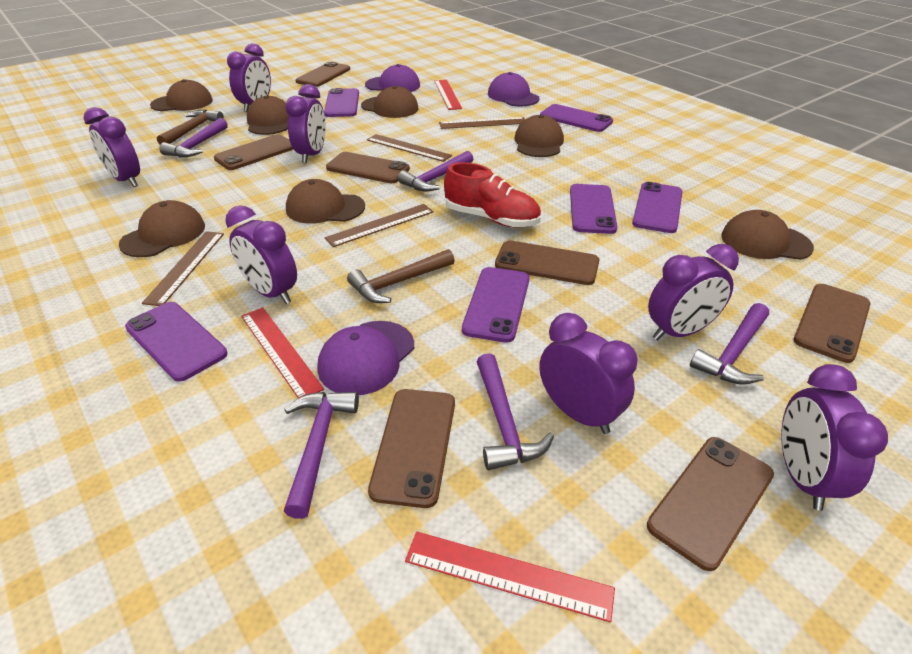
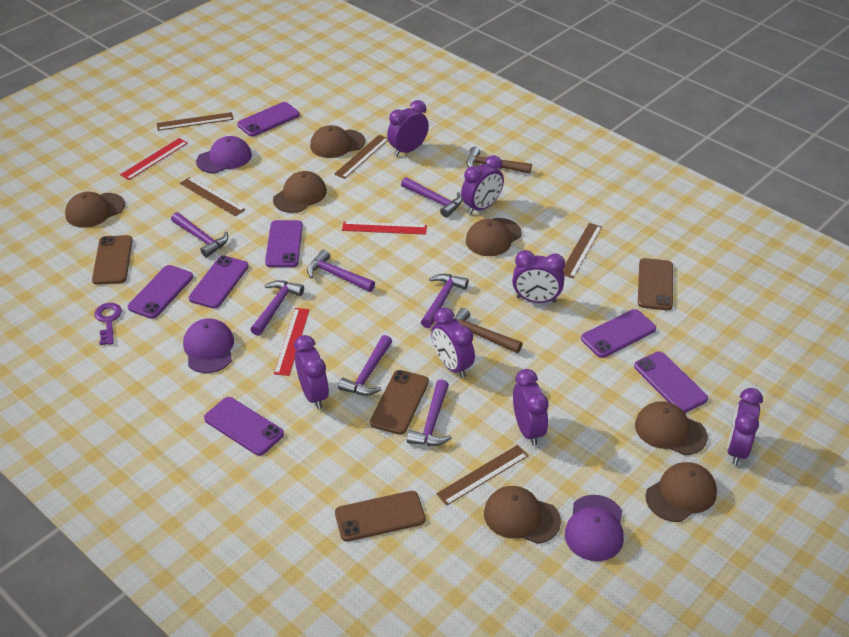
brown phone: 7 -> 4
brown ruler: 4 -> 5
purple hammer: 5 -> 7
purple key: 0 -> 1
purple phone: 6 -> 7
red shoe: 1 -> 0

